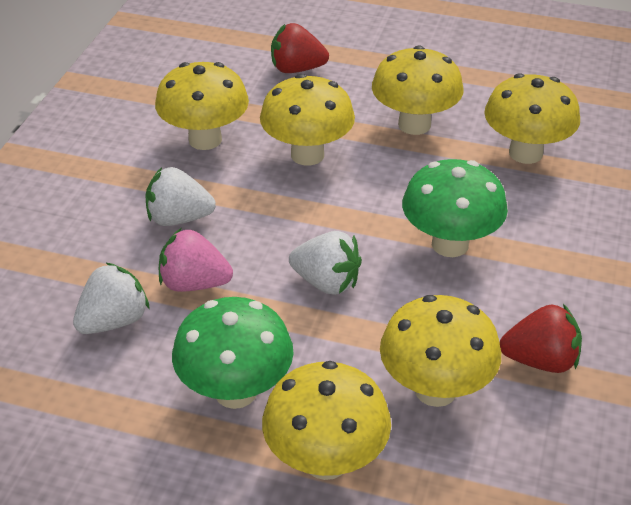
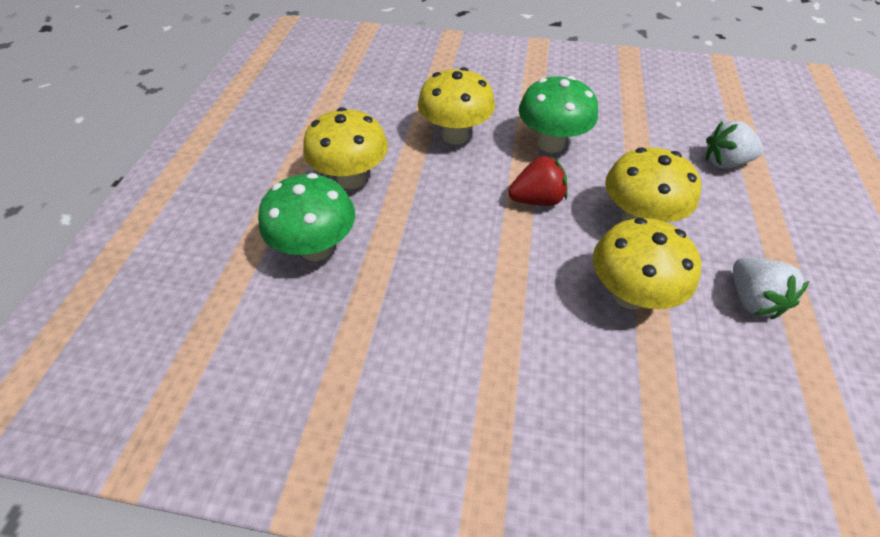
pink strawberry: 1 -> 0
red strawberry: 2 -> 1
white strawberry: 3 -> 2
yellow mushroom: 6 -> 4

